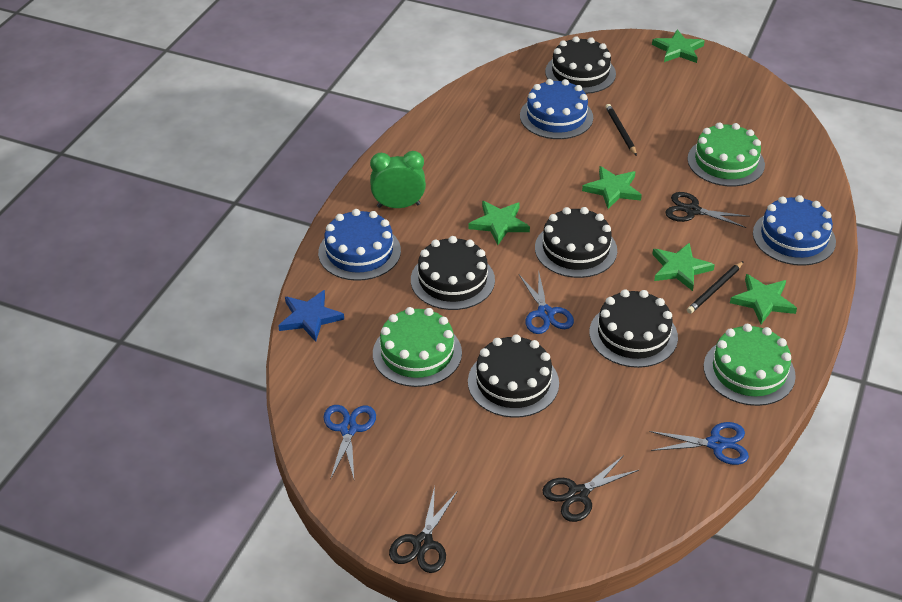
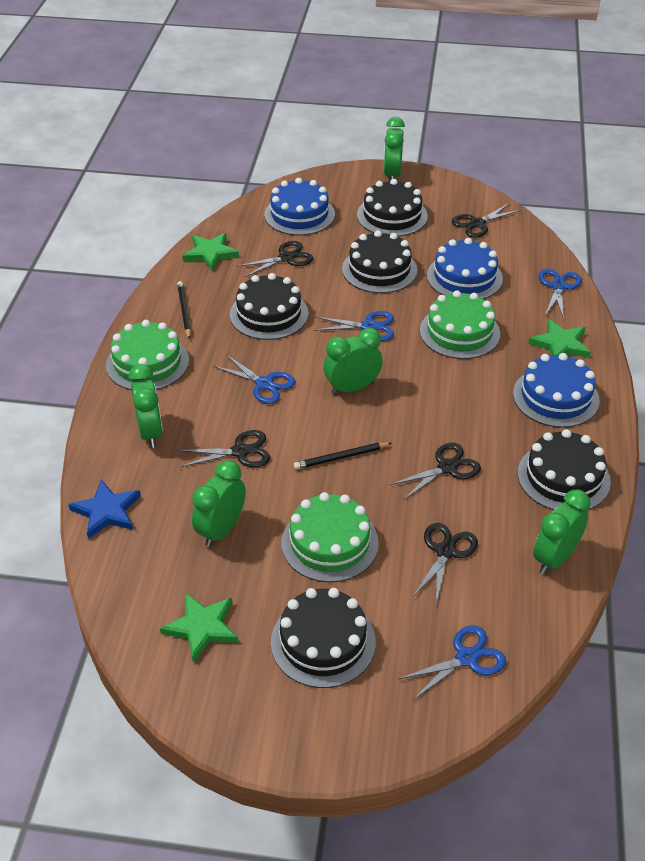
black scissors: 3 -> 5
blue scissors: 3 -> 4
green clock: 1 -> 5
green star: 5 -> 3

